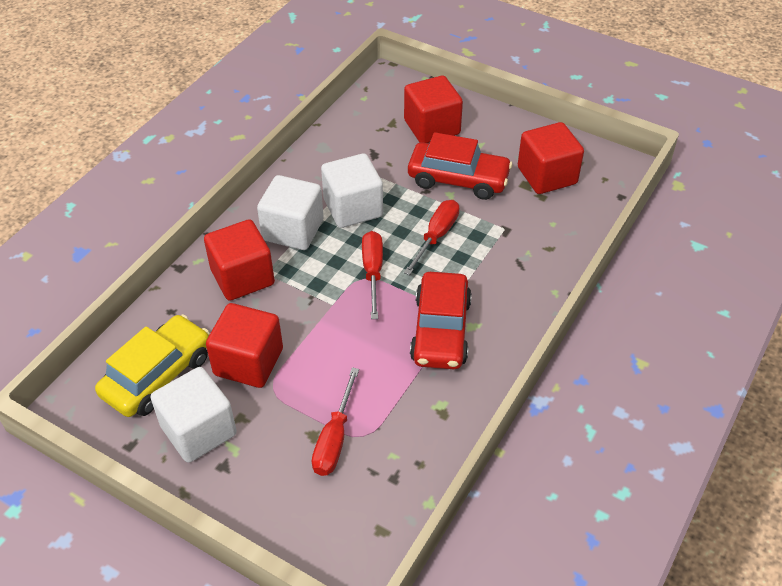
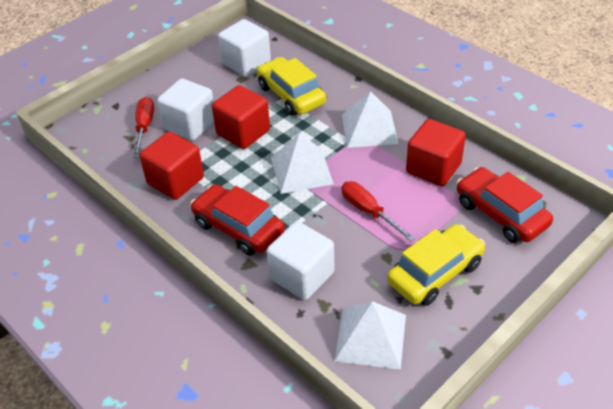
red cube: 4 -> 3
red screwdriver: 3 -> 2
white pyramid: 0 -> 3
yellow car: 1 -> 2

